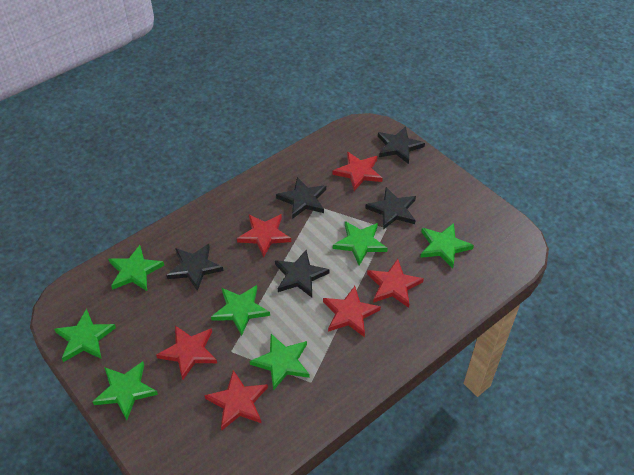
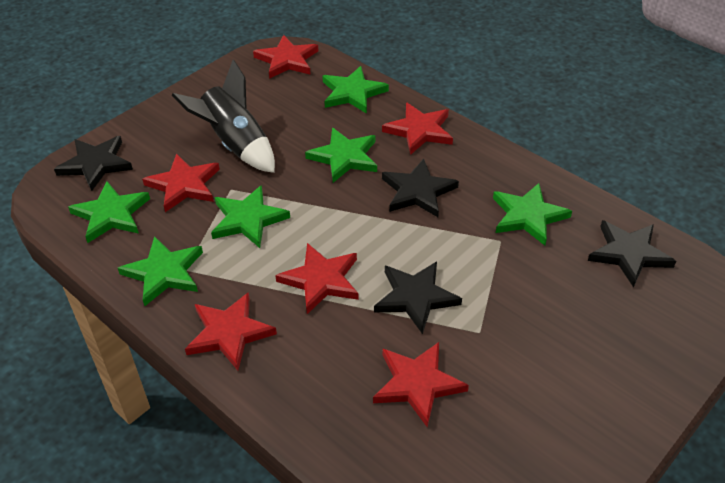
black rocket: 0 -> 1
black star: 5 -> 4
green star: 7 -> 6

